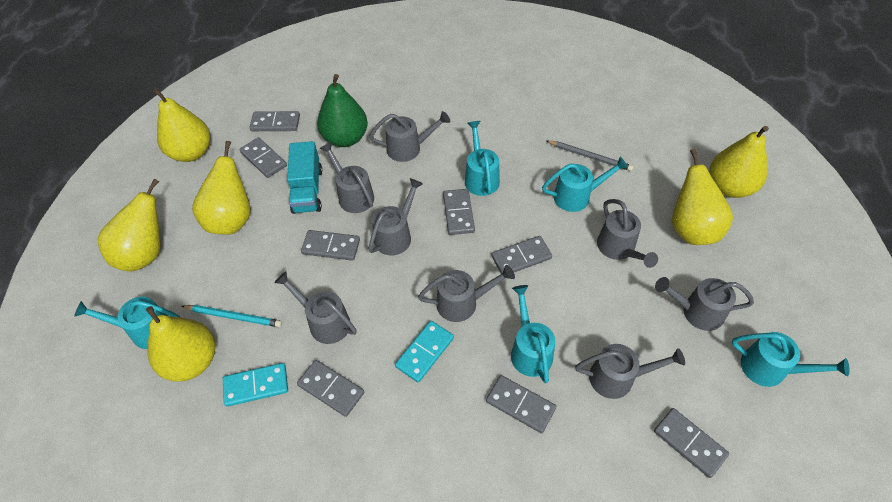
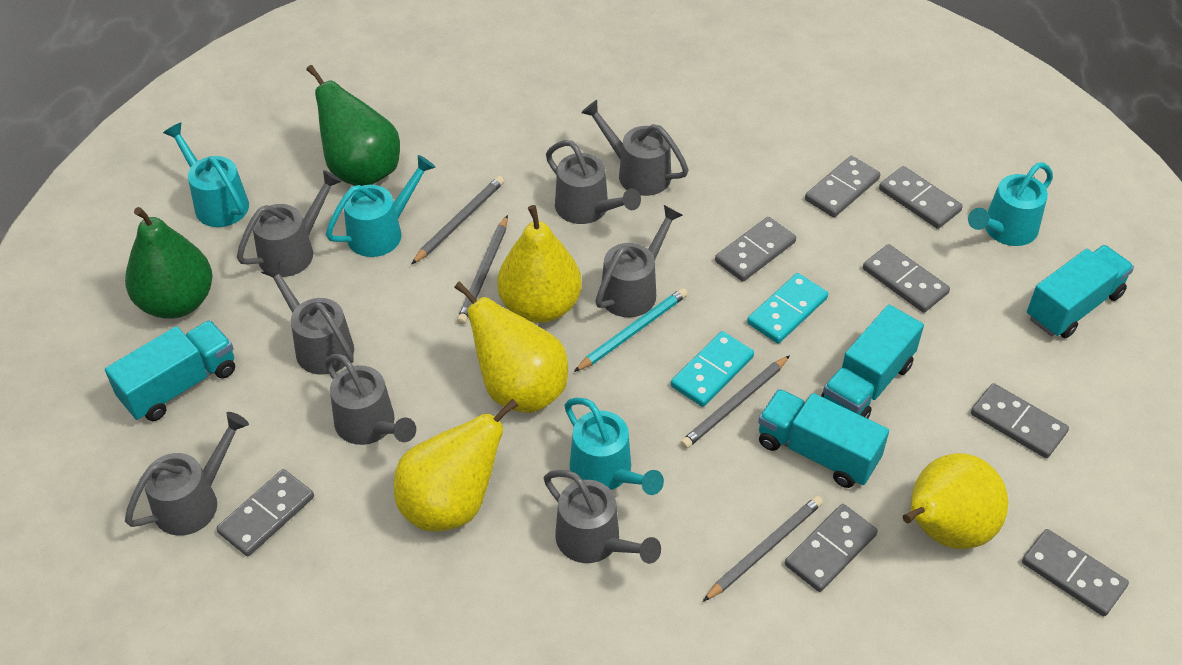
green pear: 1 -> 2
grey pencil: 1 -> 4
turquoise truck: 1 -> 4
turquoise watering can: 5 -> 4
yellow pear: 6 -> 4

